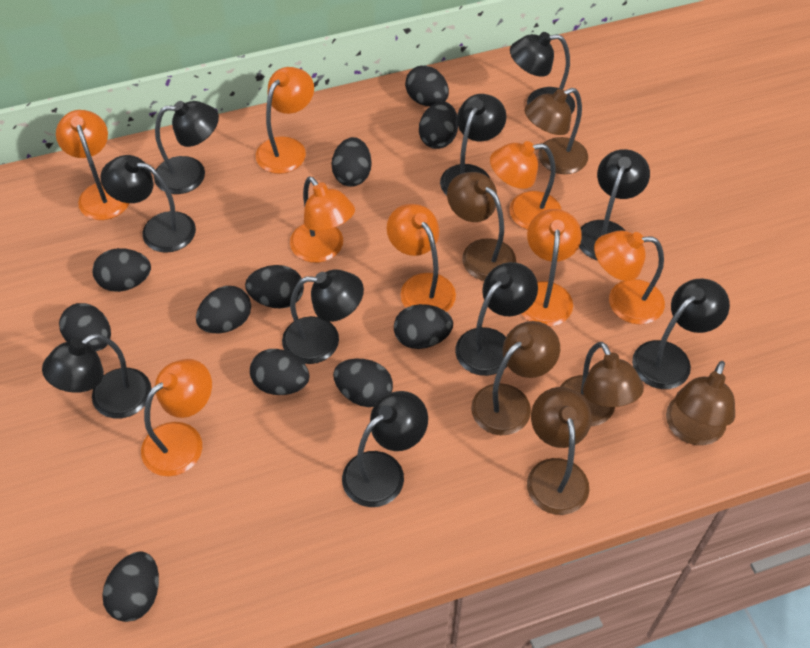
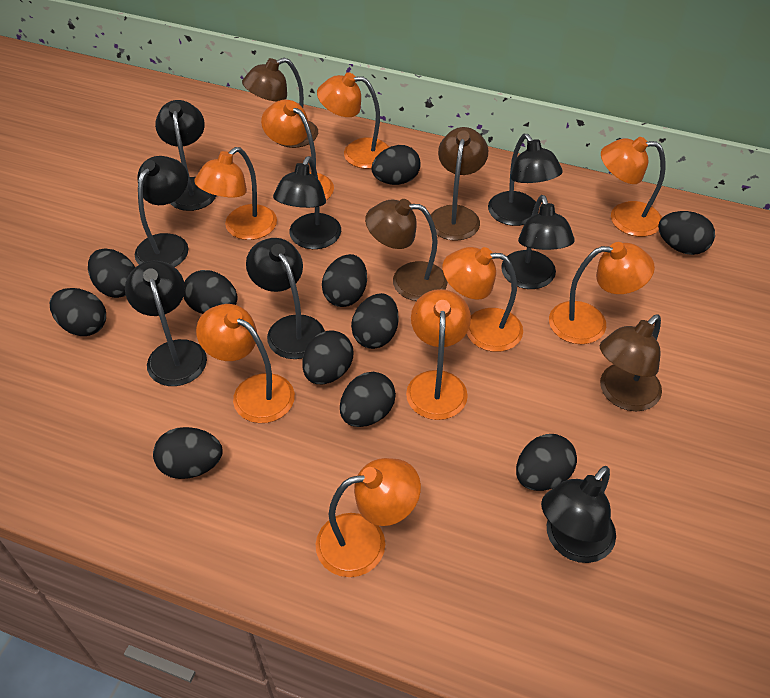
black lamp: 10 -> 8
brown lamp: 6 -> 4
orange lamp: 8 -> 9

